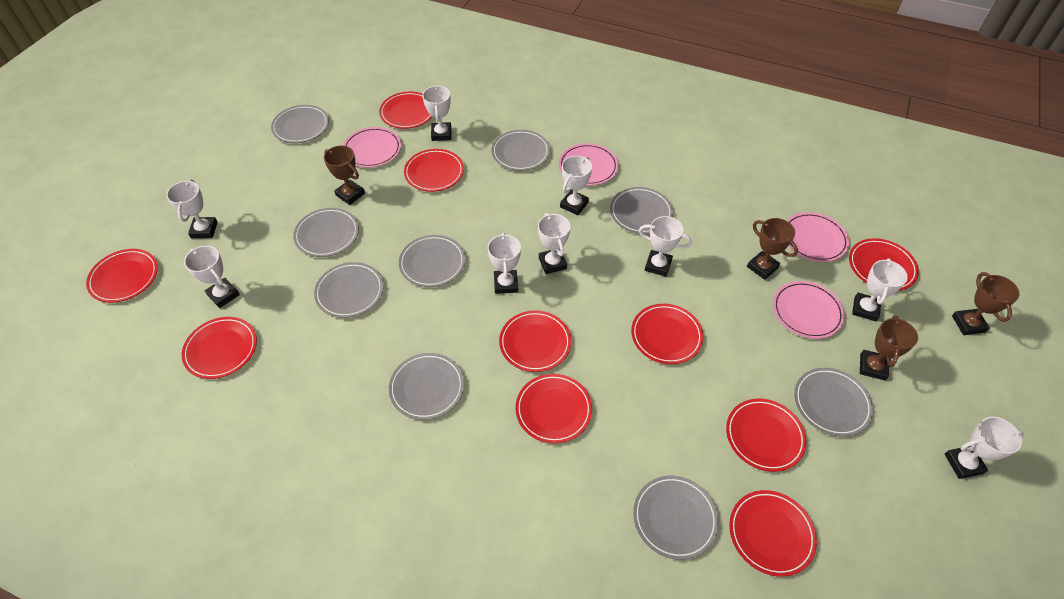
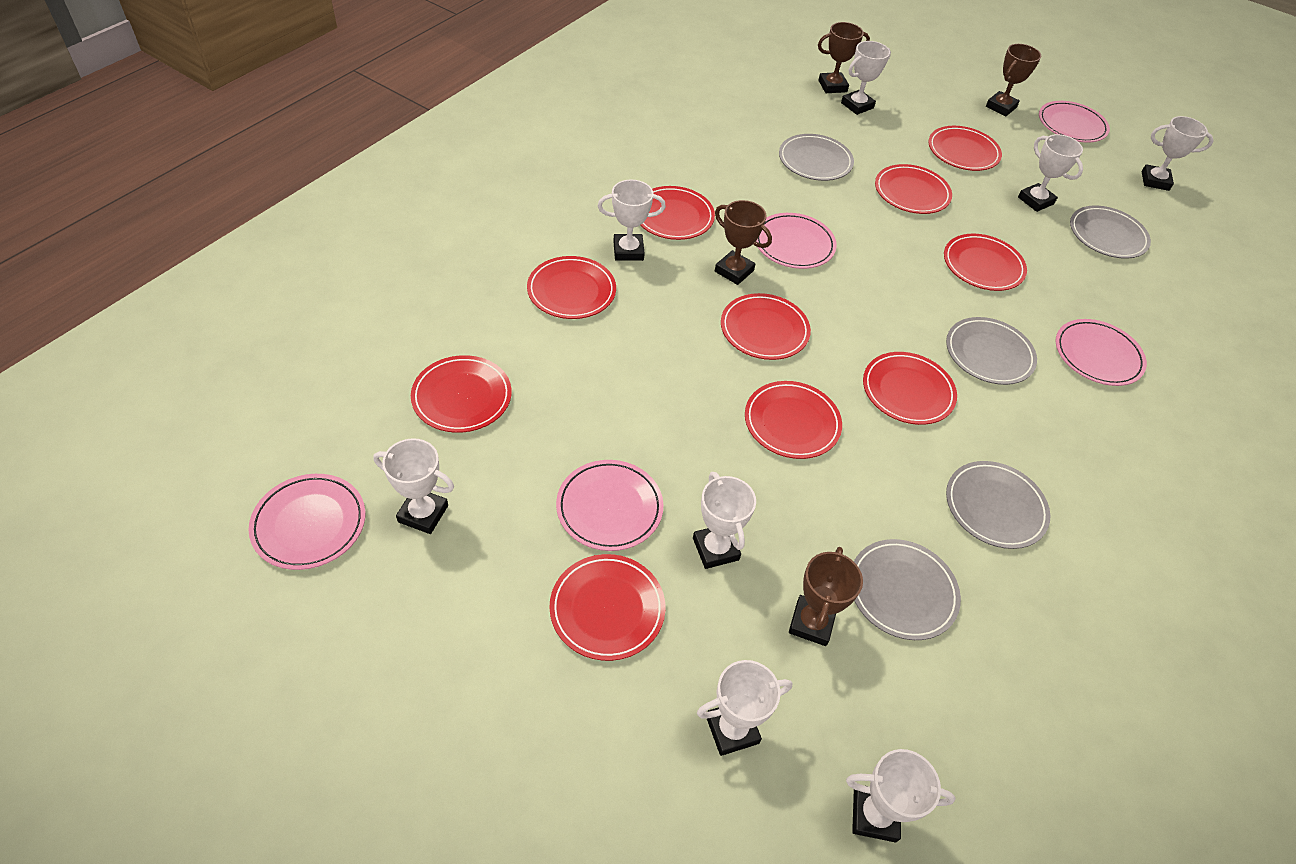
grey plate: 9 -> 5
pink plate: 4 -> 5
white trophy: 9 -> 8

